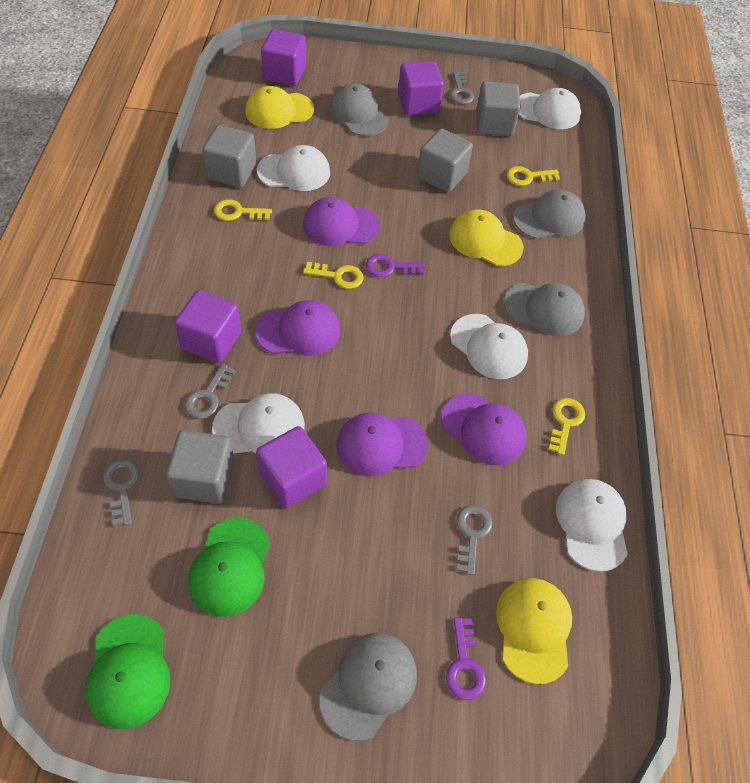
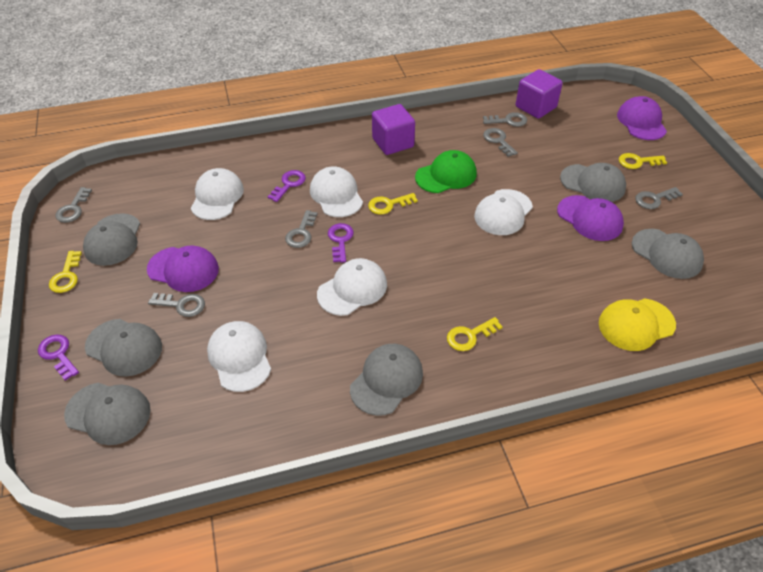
green cap: 2 -> 1
grey cap: 4 -> 6
grey cube: 4 -> 0
grey key: 4 -> 6
purple cap: 4 -> 3
purple cube: 4 -> 2
purple key: 2 -> 3
yellow cap: 3 -> 1

